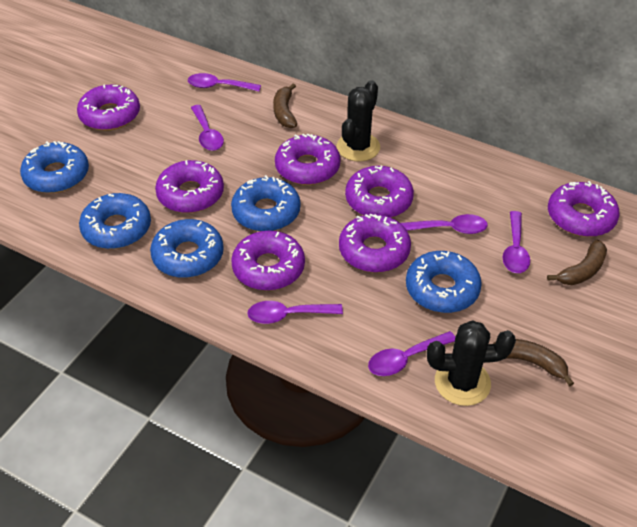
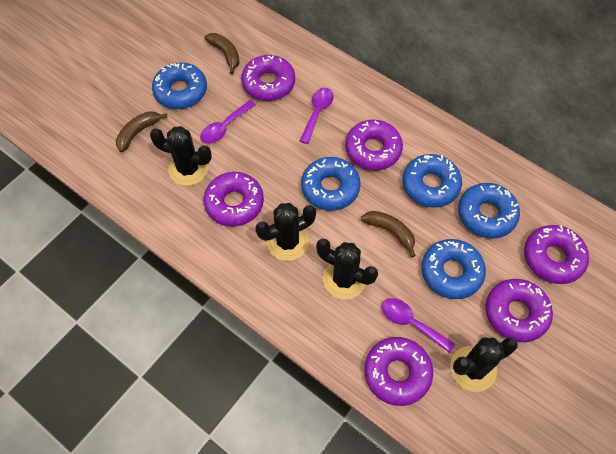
black cactus: 2 -> 4
purple donut: 7 -> 6
purple spoon: 6 -> 3

